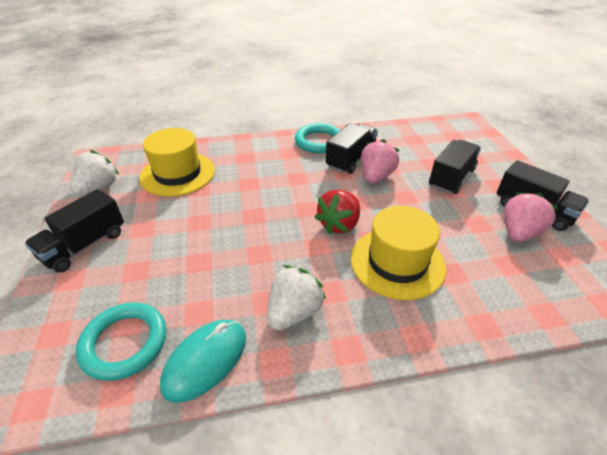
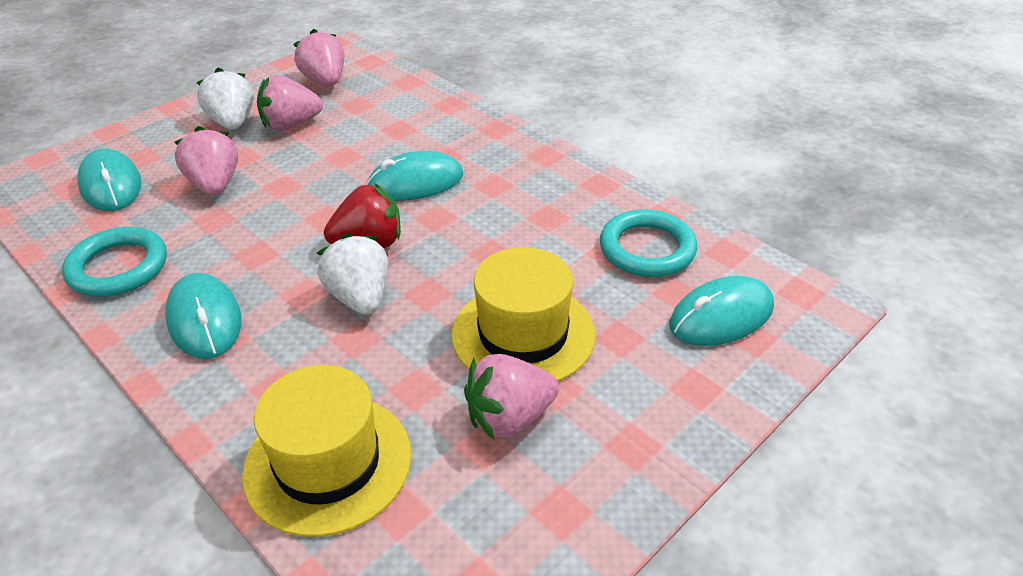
black truck: 4 -> 0
pink strawberry: 2 -> 4
turquoise mouse: 1 -> 4

